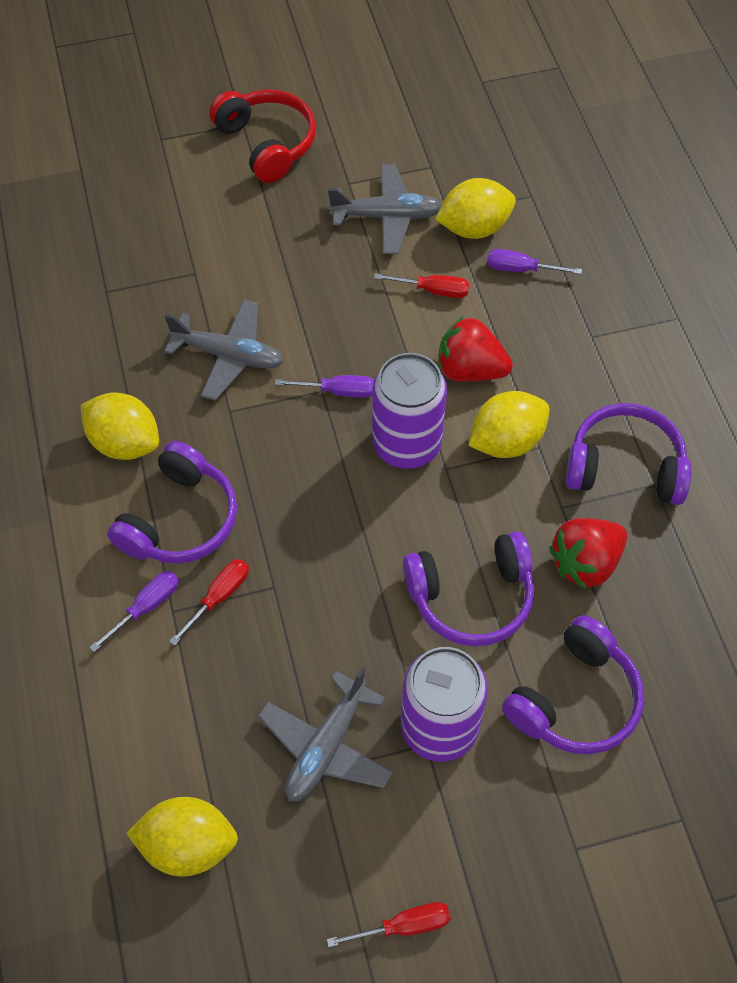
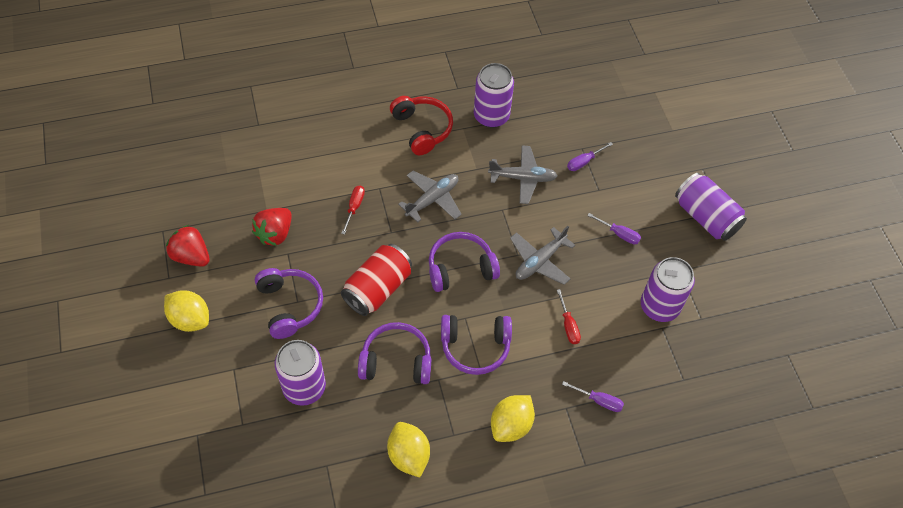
purple can: 2 -> 4
red can: 0 -> 1
red screwdriver: 3 -> 2
yellow lemon: 4 -> 3

